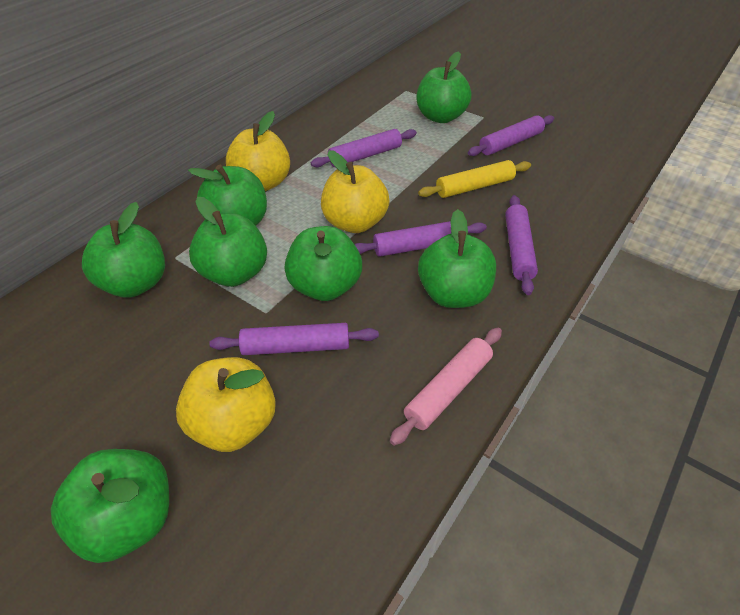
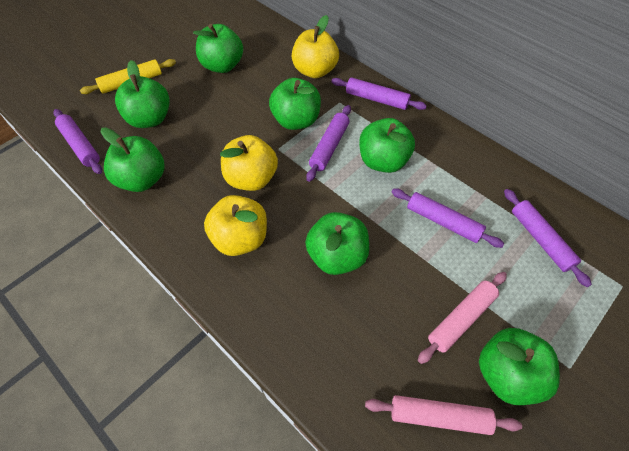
pink rolling pin: 1 -> 2

